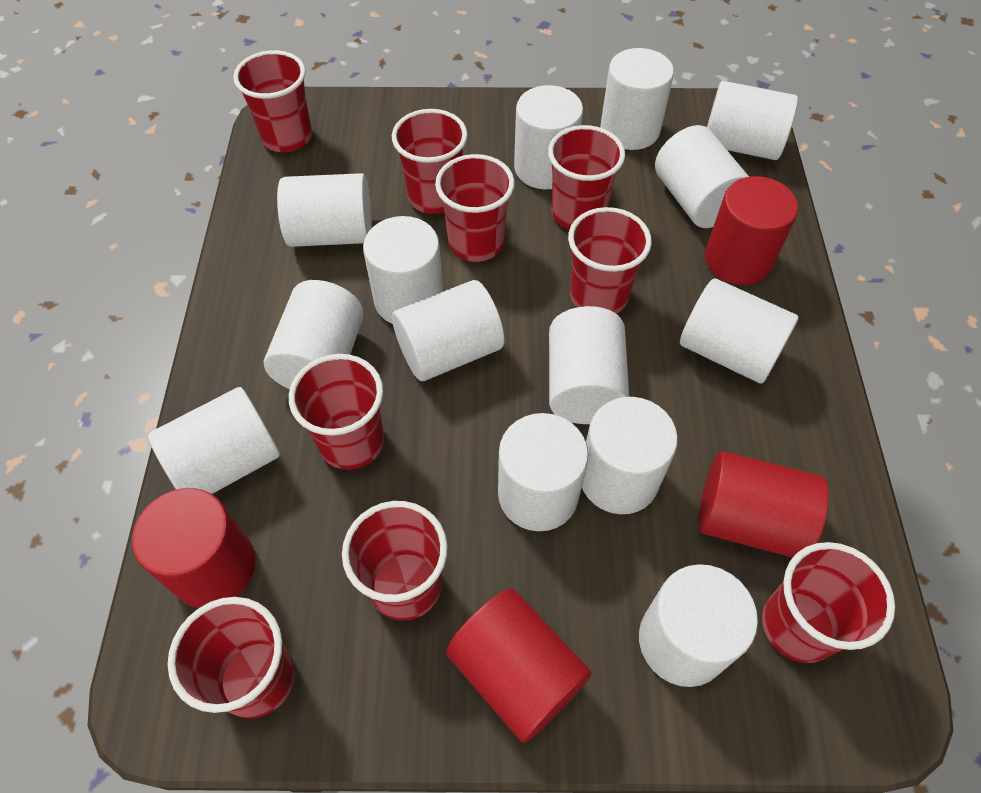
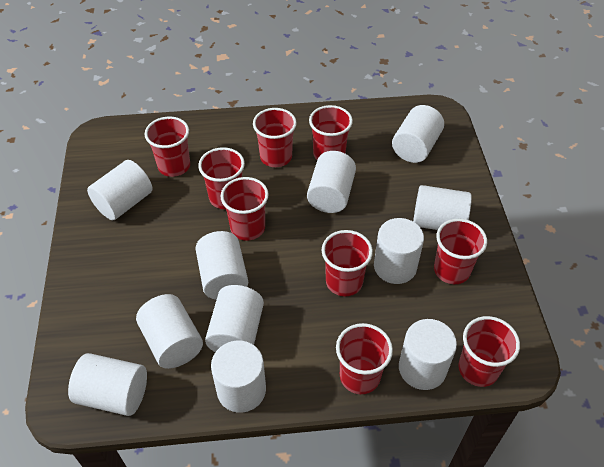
red cylinder: 4 -> 0
white cylinder: 14 -> 11

